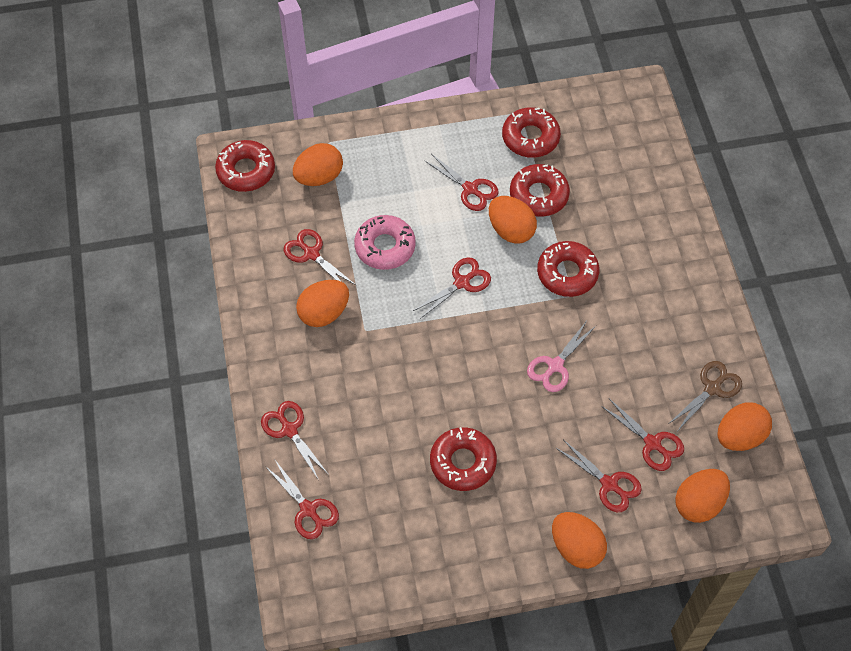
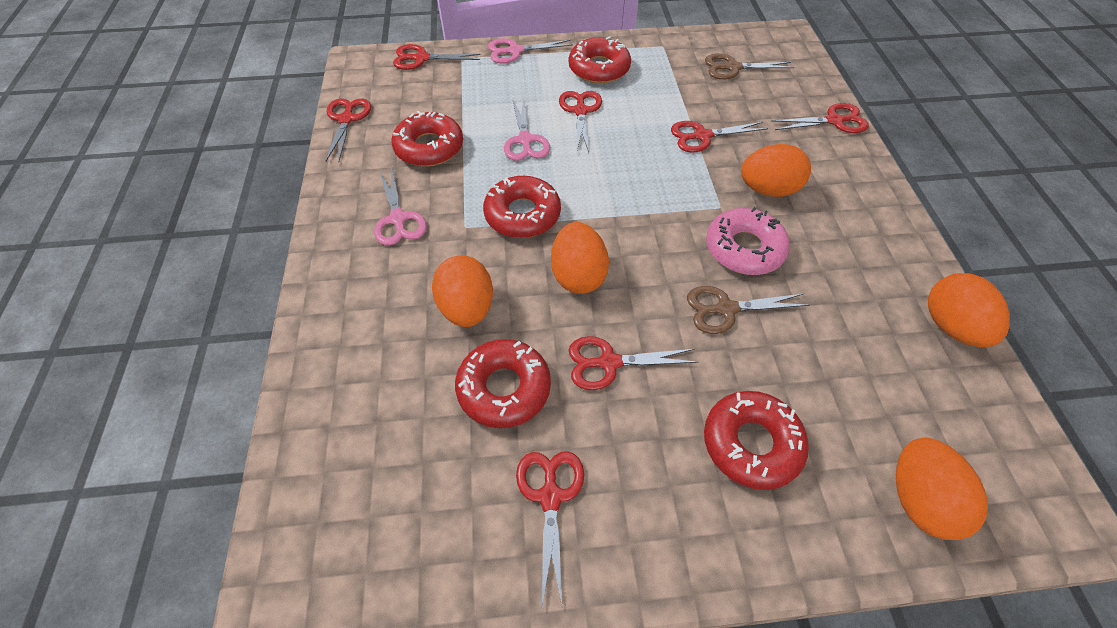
brown scissors: 1 -> 2
orange egg: 6 -> 5
pink scissors: 1 -> 3

